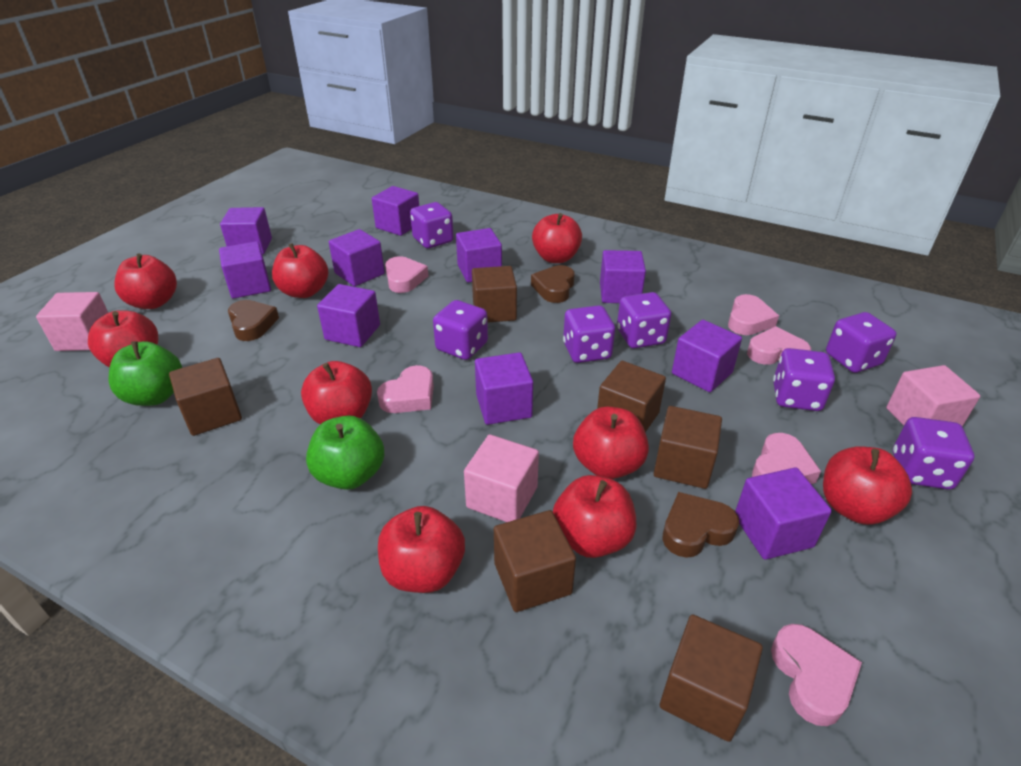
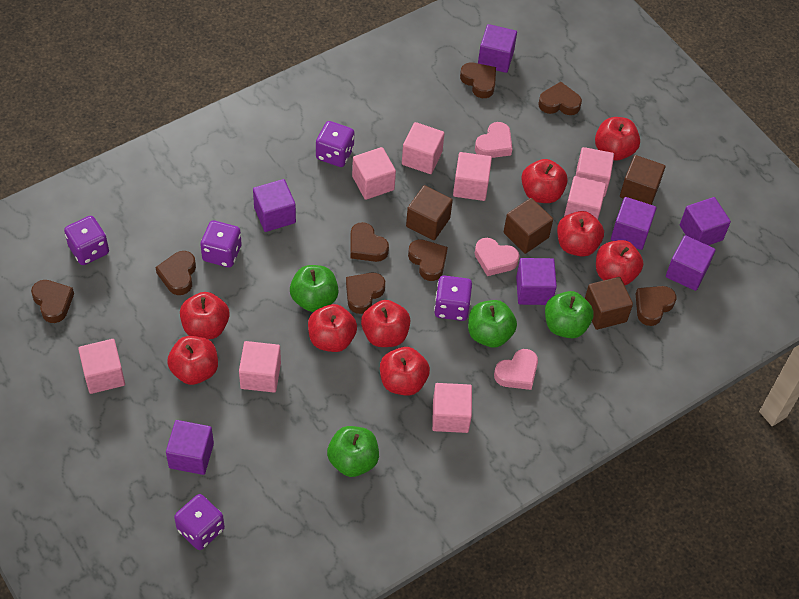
brown cube: 6 -> 4
brown heart: 3 -> 8
green apple: 2 -> 4
pink cube: 3 -> 8
pink heart: 6 -> 3
purple cube: 10 -> 7
purple dice: 7 -> 5

